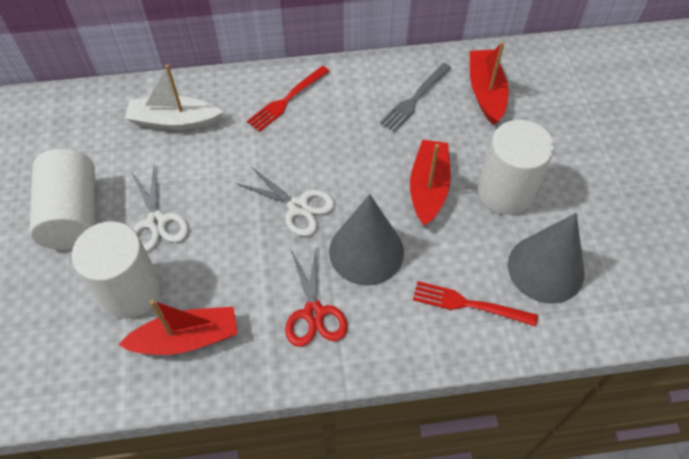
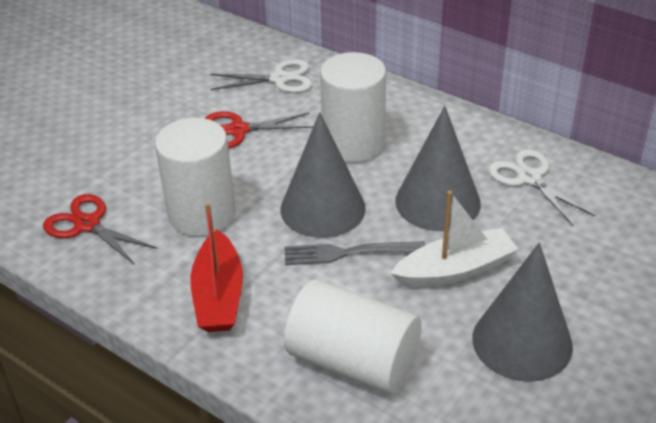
grey cone: 2 -> 3
red boat: 3 -> 1
red fork: 2 -> 0
red scissors: 1 -> 2

